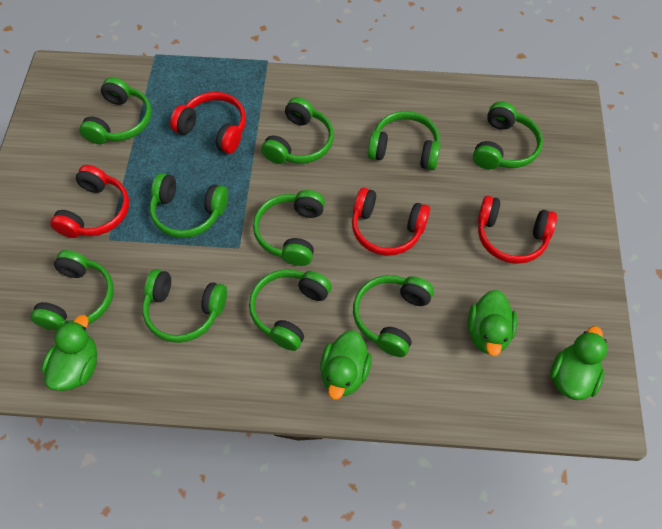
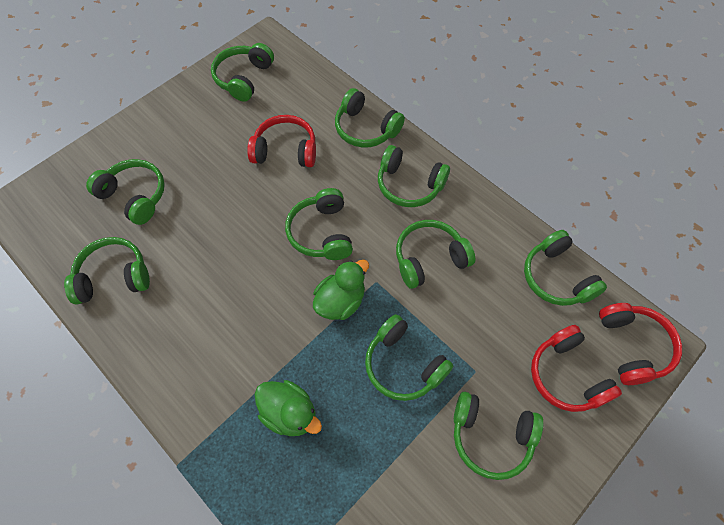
green duck: 4 -> 2
red headphones: 4 -> 3

